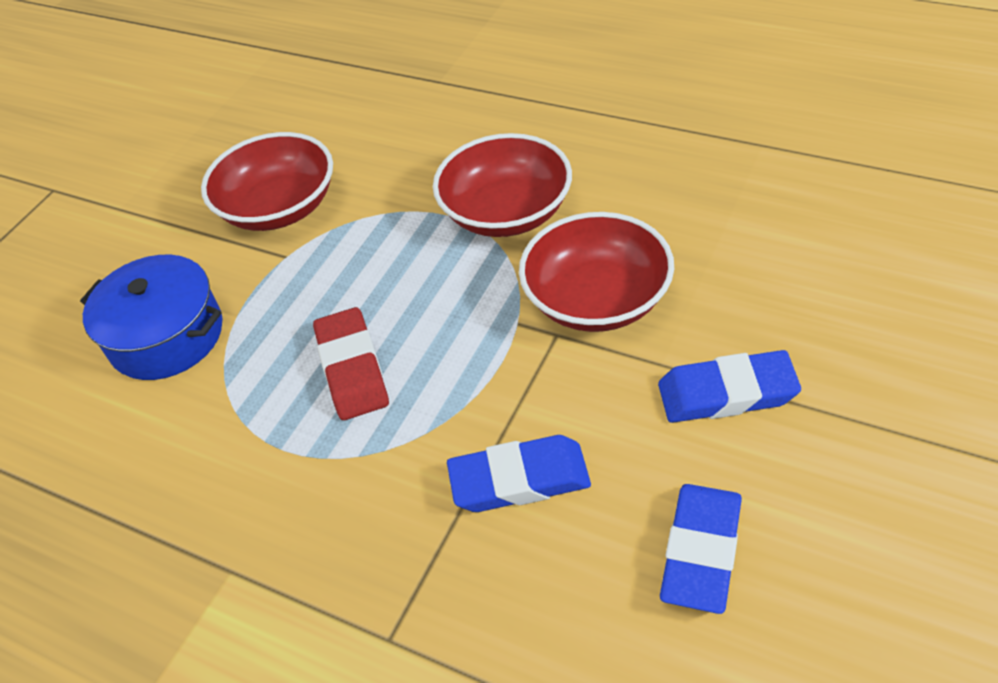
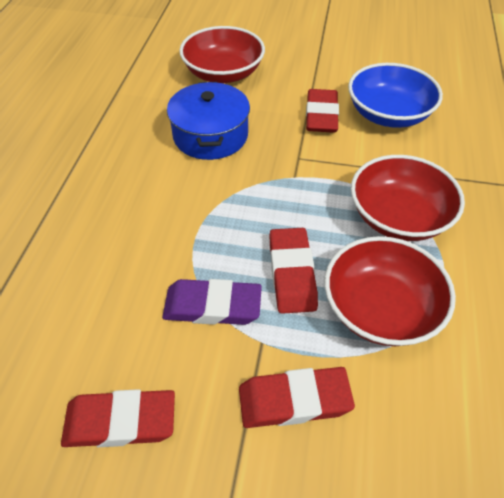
blue bowl: 0 -> 1
blue eraser: 3 -> 0
purple eraser: 0 -> 1
red eraser: 1 -> 4

